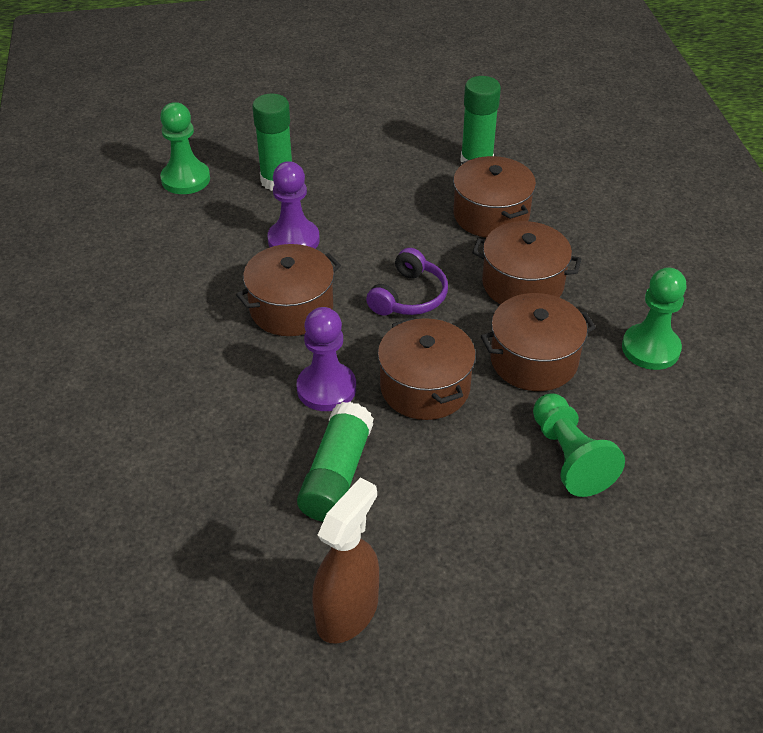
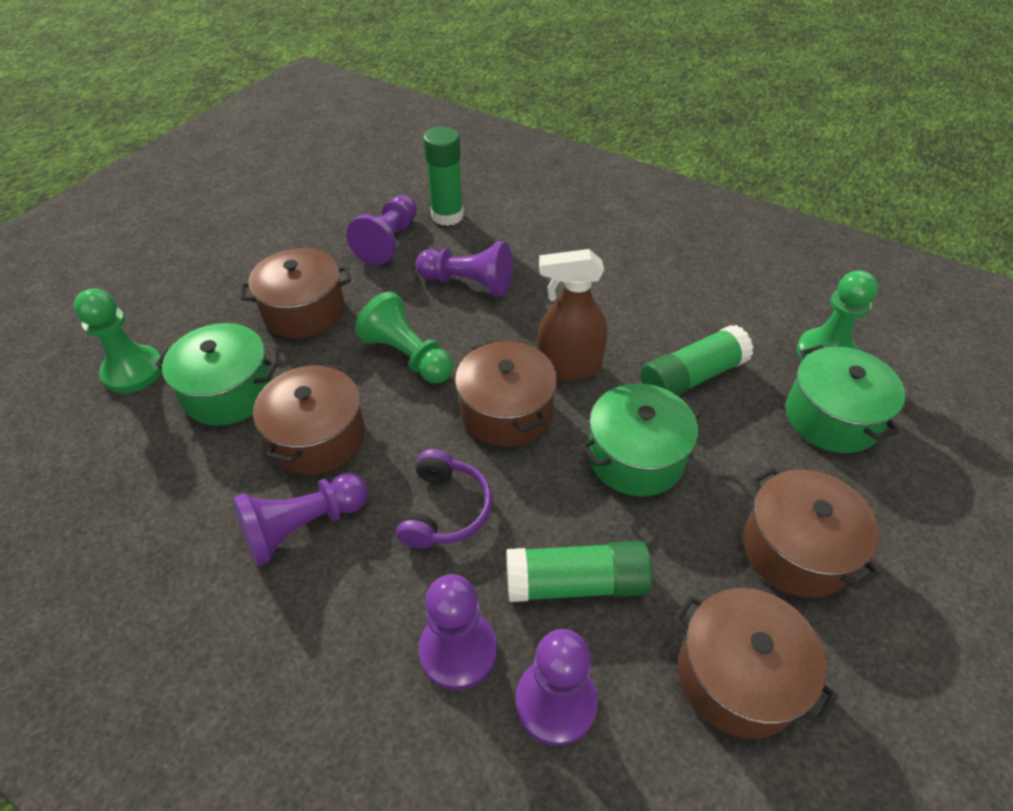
green pot: 0 -> 3
purple pawn: 2 -> 5

